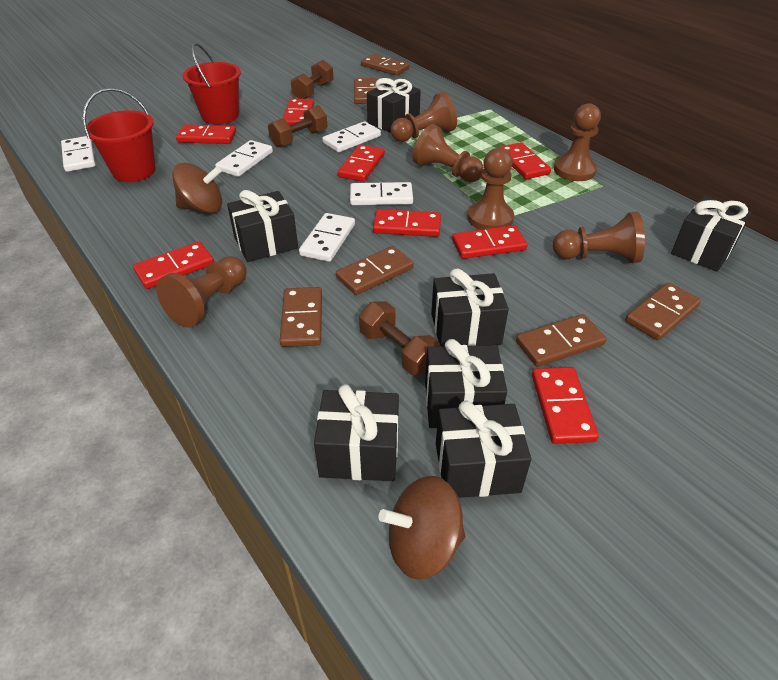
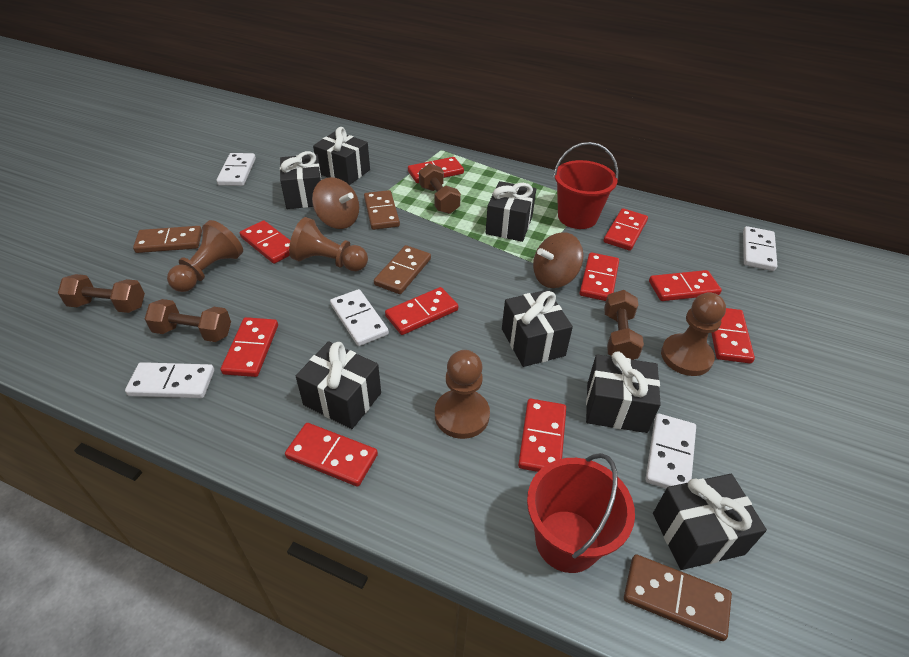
brown domino: 6 -> 4
brown dumbbell: 3 -> 4
brown pawn: 6 -> 4
red domino: 8 -> 10

